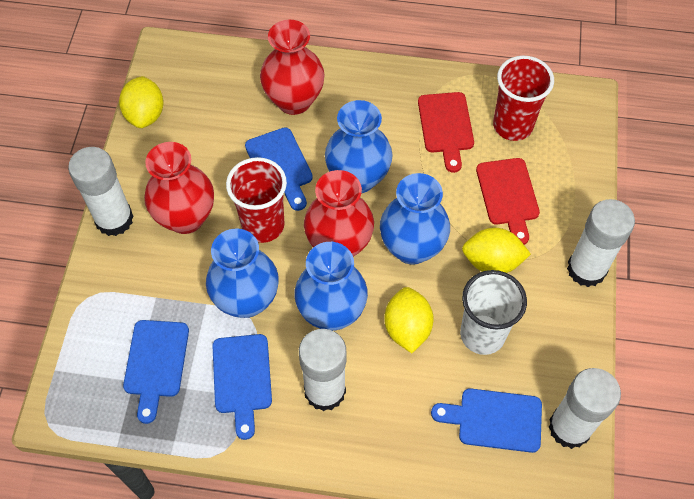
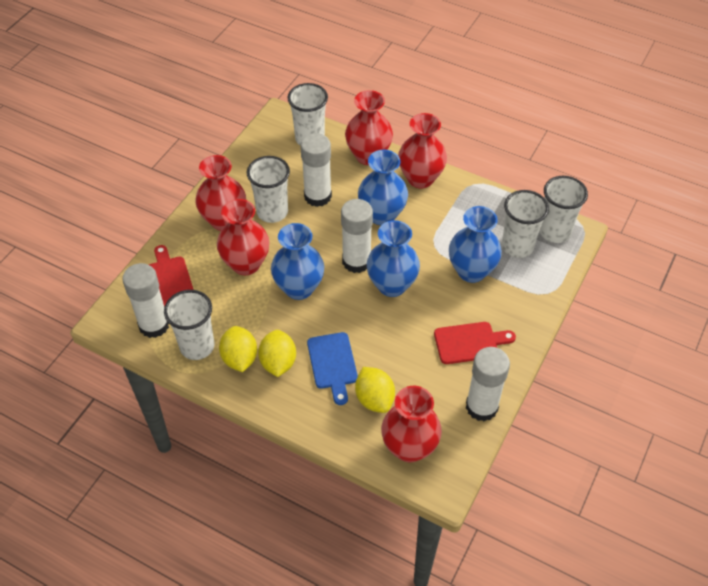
blue cutting board: 4 -> 1
red cup: 2 -> 0
red vase: 3 -> 5
white cup: 1 -> 5

